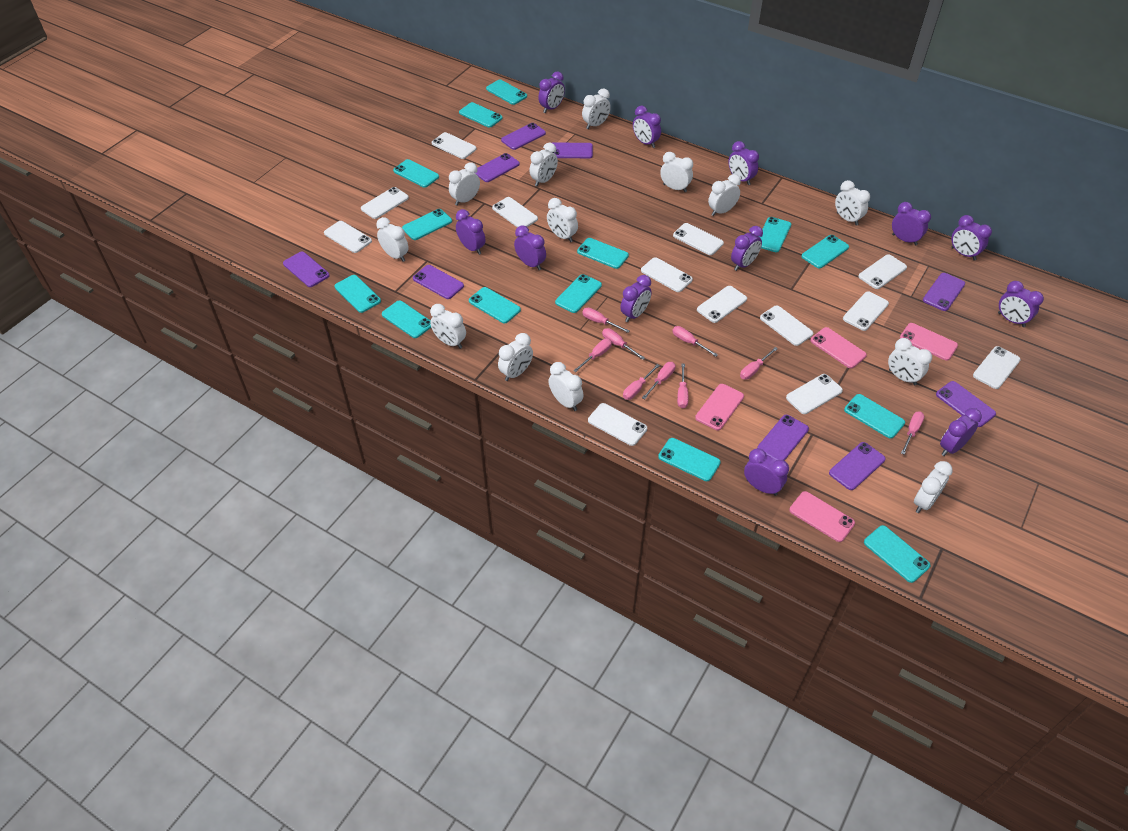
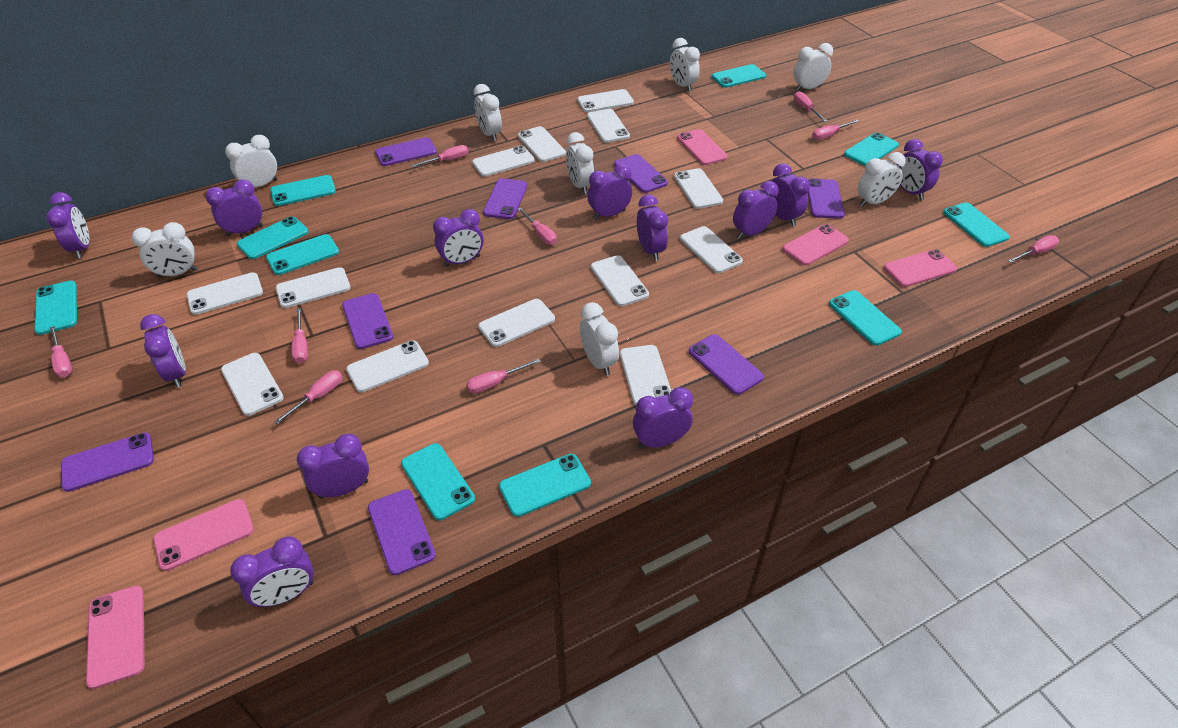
pink phone: 4 -> 5
purple phone: 9 -> 8
turquoise phone: 14 -> 10
white clock: 13 -> 8

